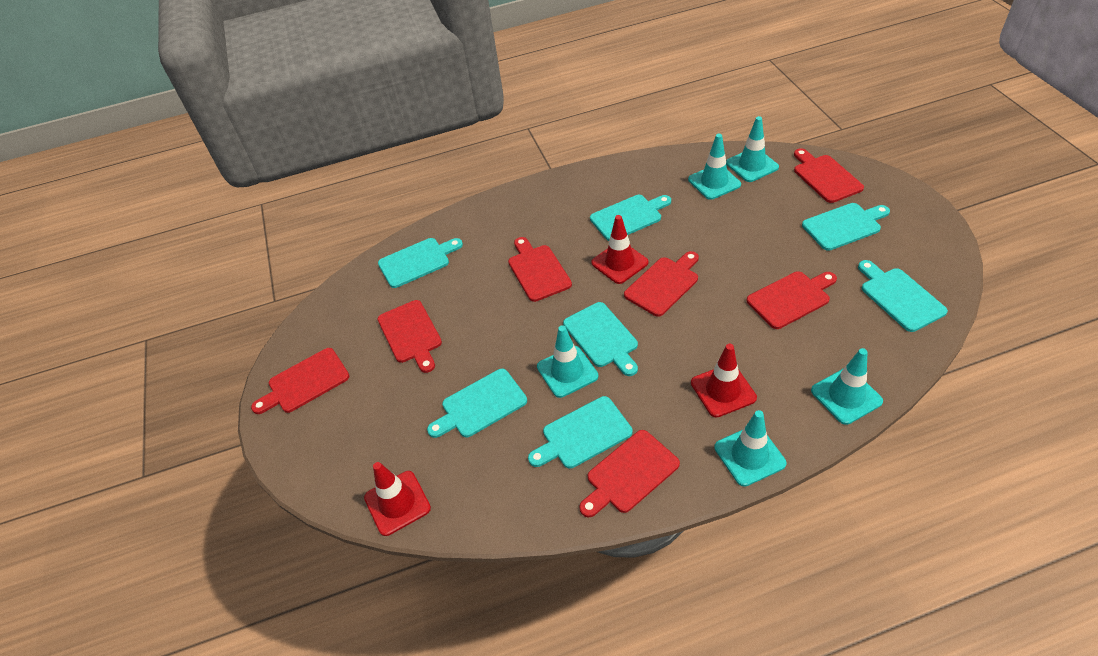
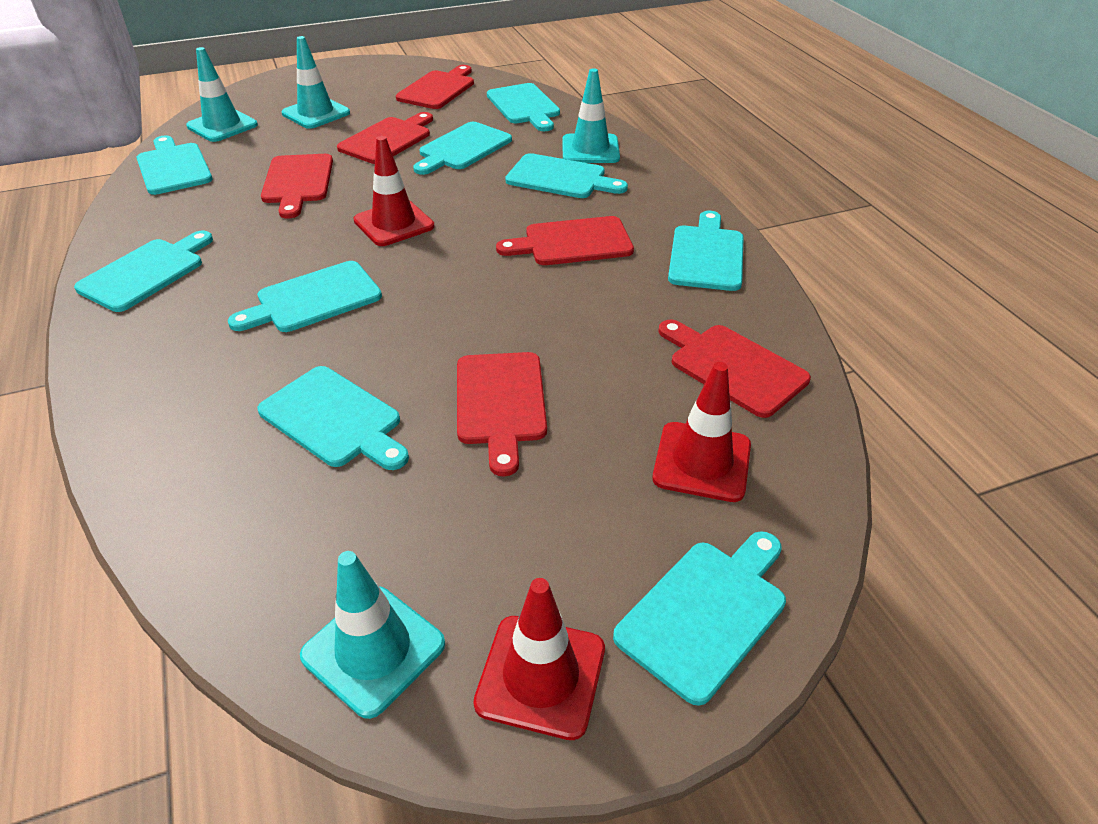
red cutting board: 7 -> 6
turquoise cutting board: 7 -> 9
turquoise traffic cone: 5 -> 4

